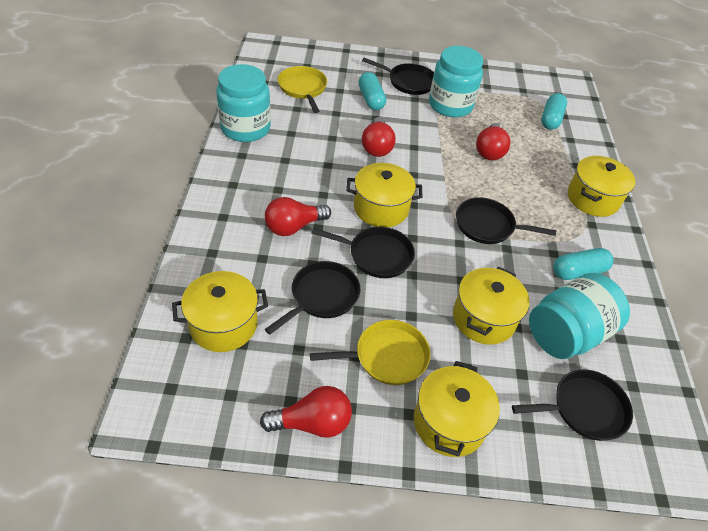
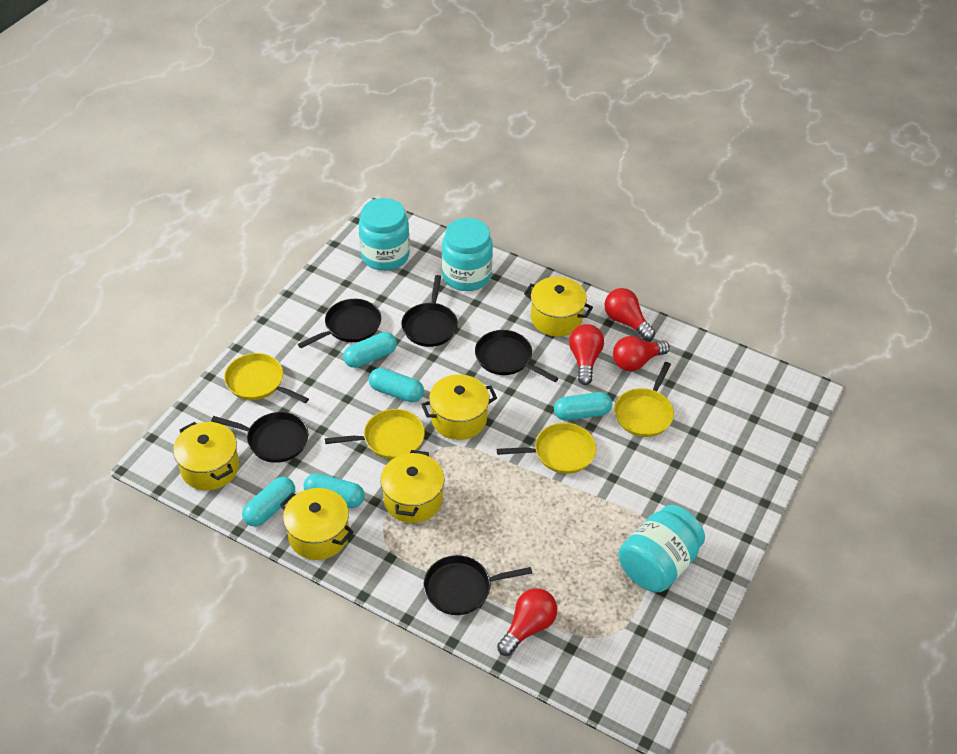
turquoise capsule: 3 -> 5
yellow pan: 2 -> 4

